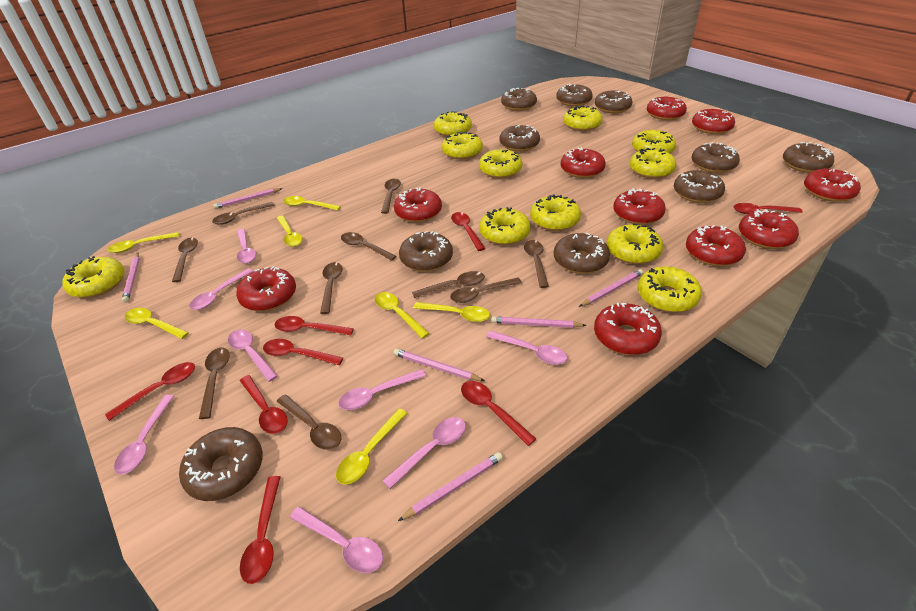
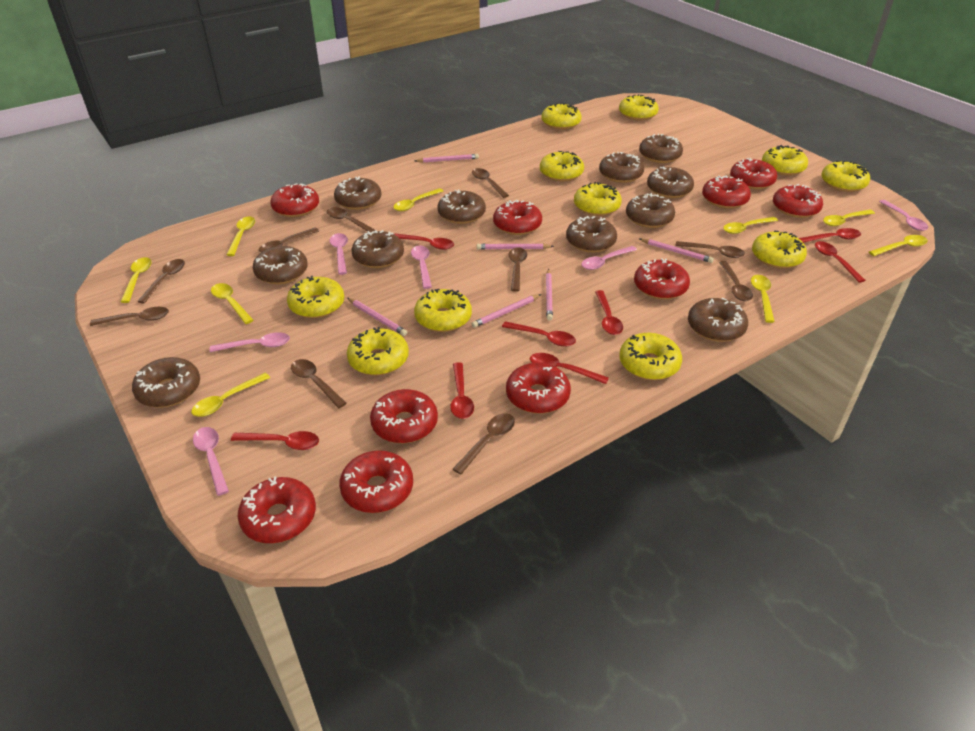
brown donut: 10 -> 11
pink spoon: 8 -> 6
yellow spoon: 7 -> 9

